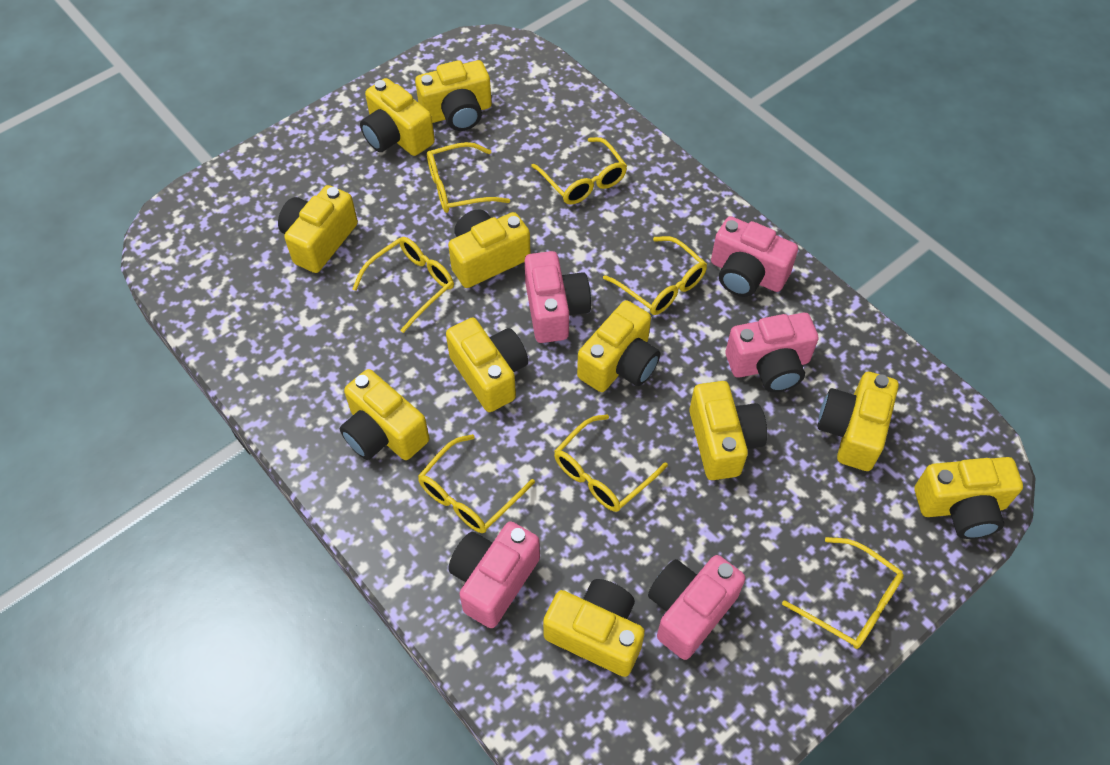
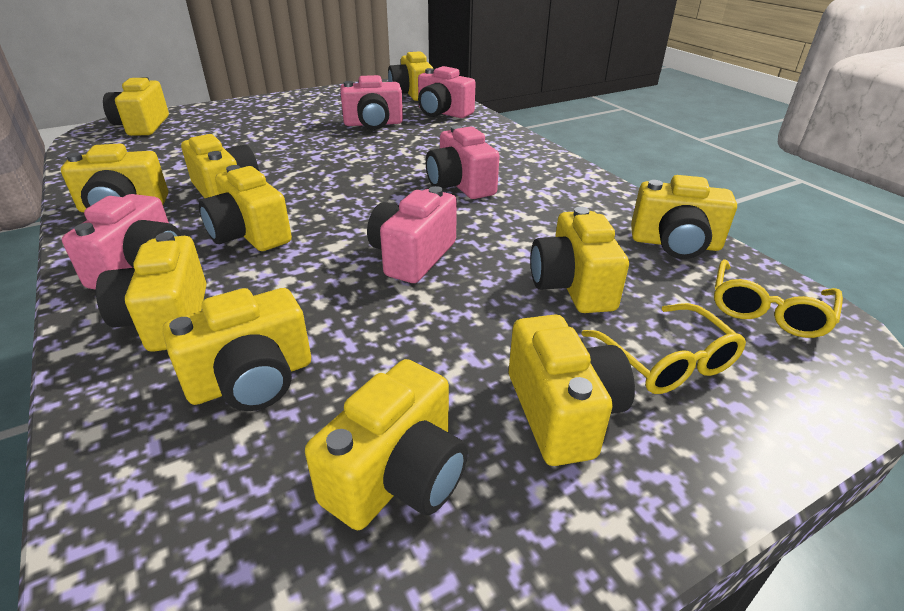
yellow glasses: 7 -> 2

